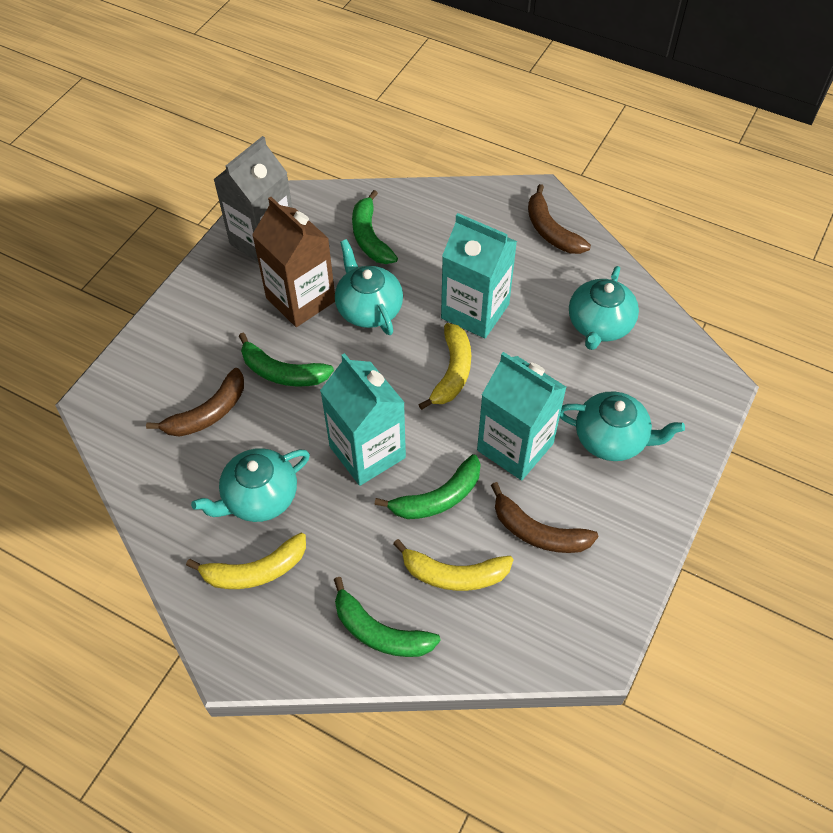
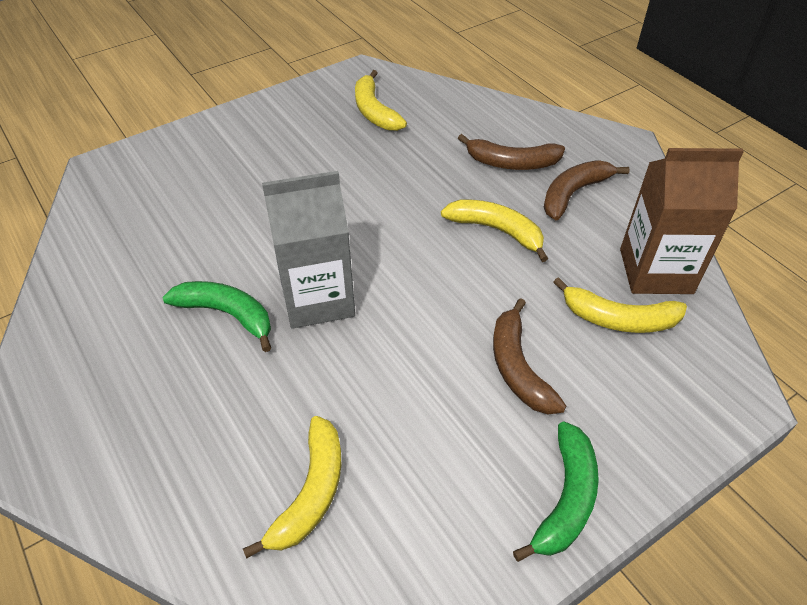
green banana: 4 -> 2
turquoise carton: 3 -> 0
turquoise teapot: 4 -> 0
yellow banana: 3 -> 4

